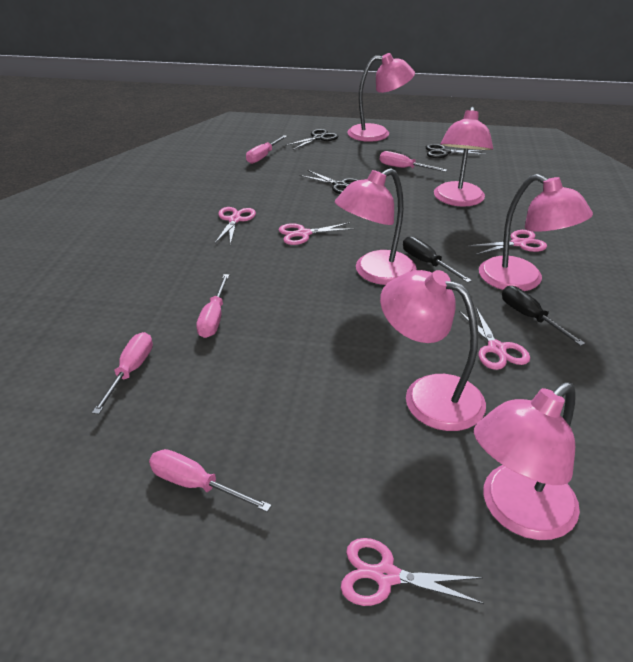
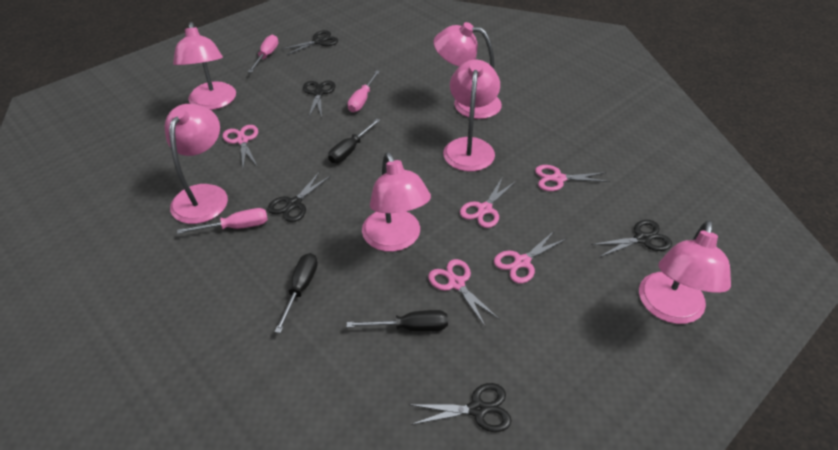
black scissors: 3 -> 5
black screwdriver: 2 -> 3
pink screwdriver: 5 -> 3

